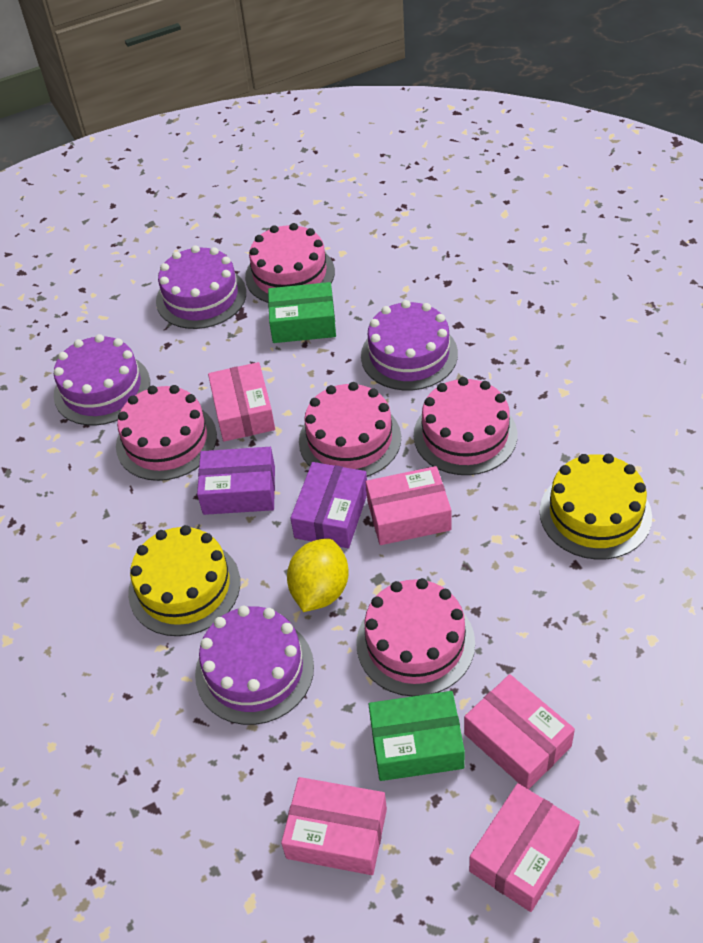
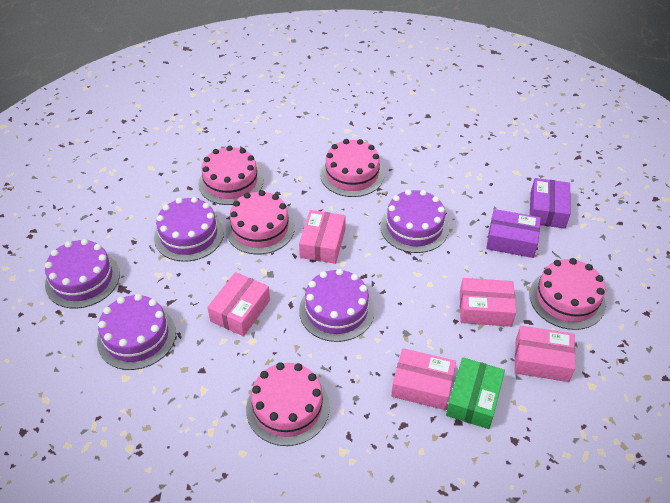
green box: 2 -> 1
purple cake: 4 -> 5
yellow cake: 2 -> 0
yellow lemon: 1 -> 0

